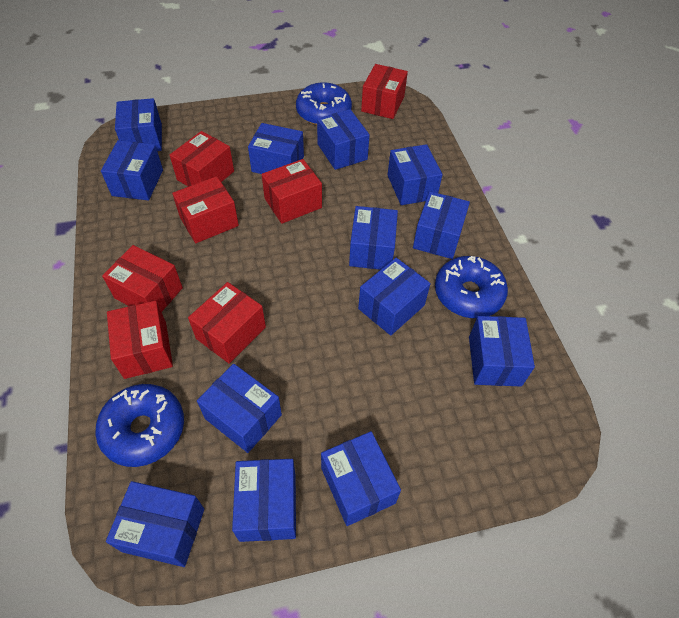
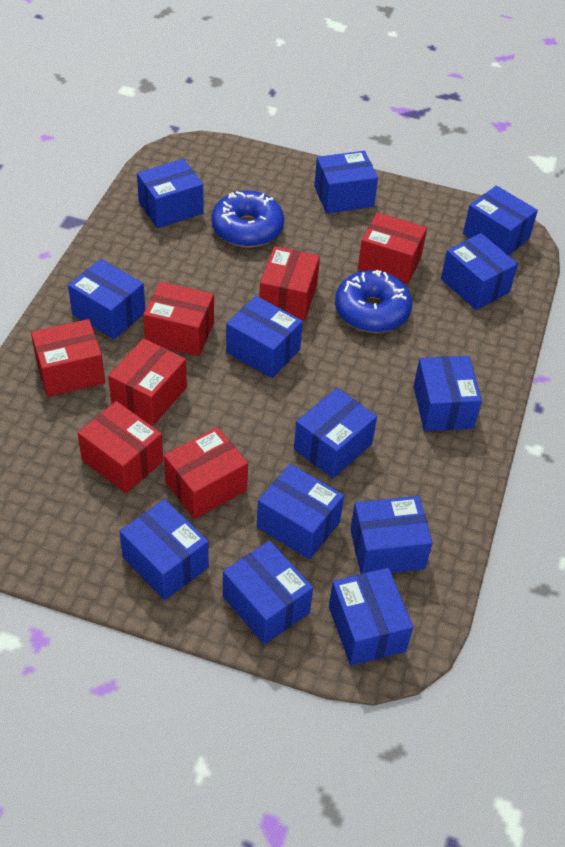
blue donut: 3 -> 2

